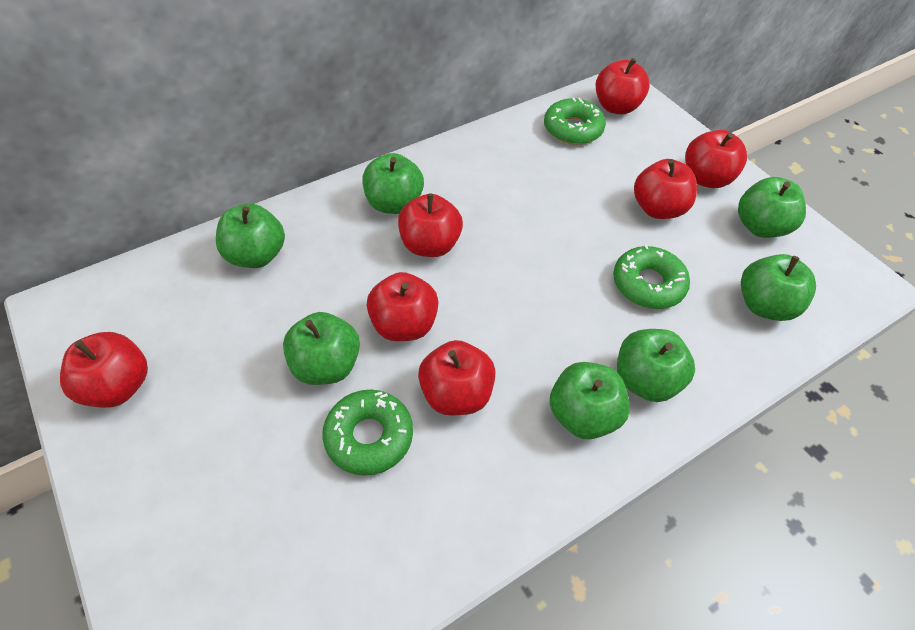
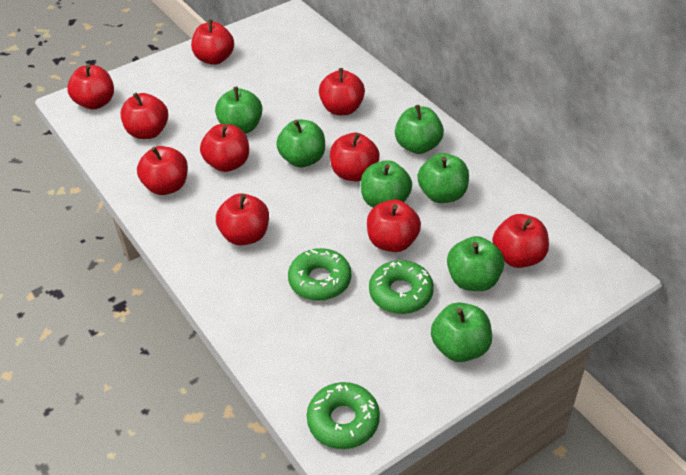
red apple: 7 -> 10

